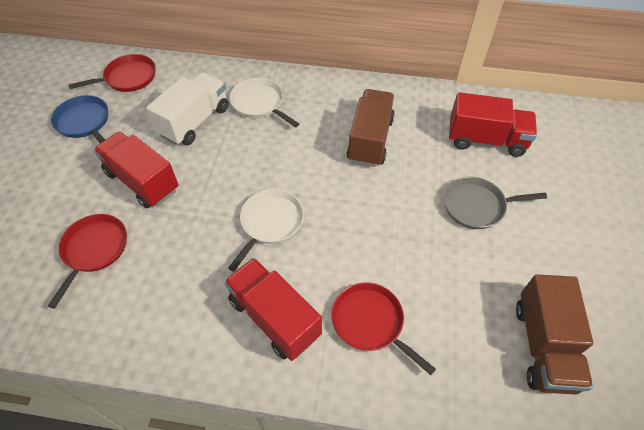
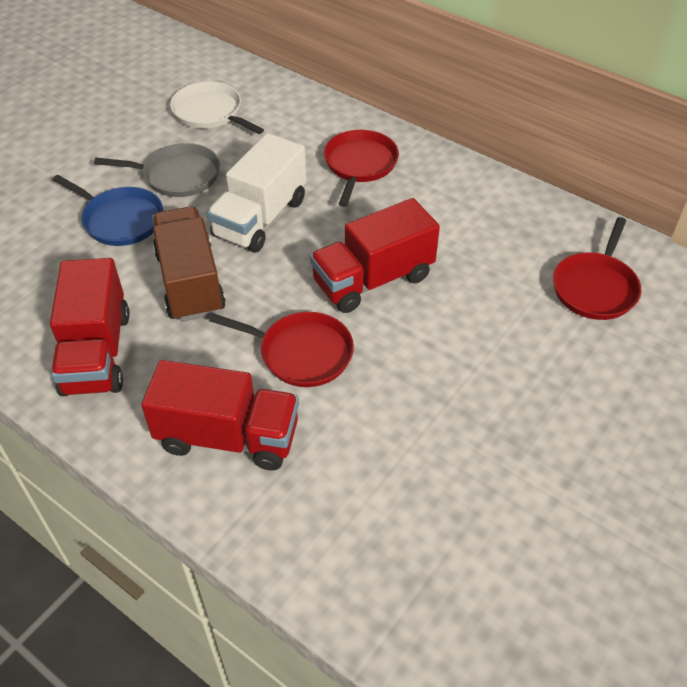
brown truck: 2 -> 1
white pan: 2 -> 1

